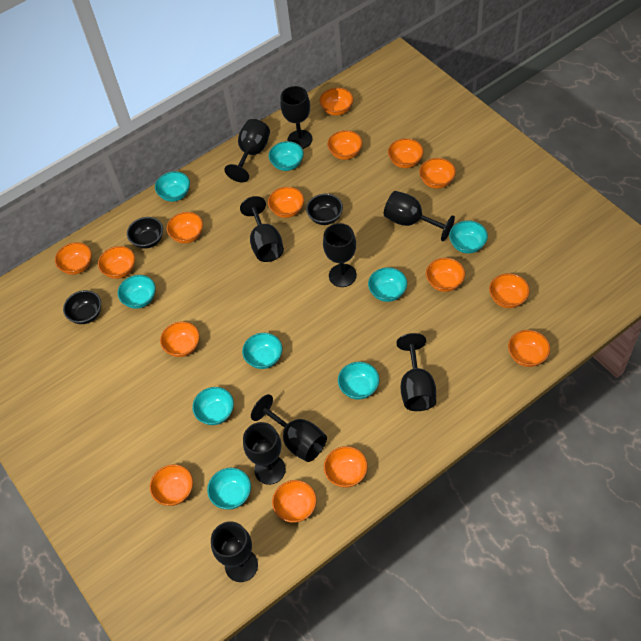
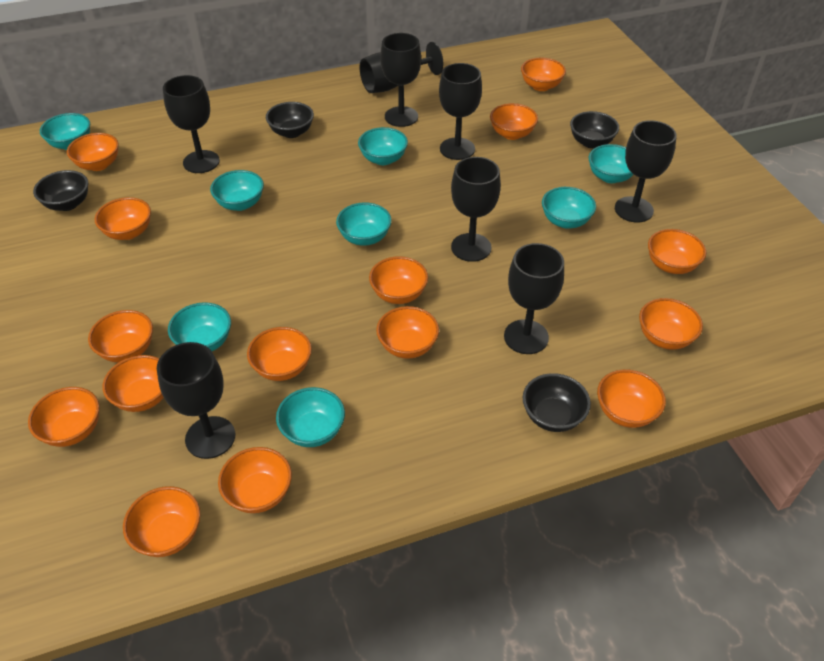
black bowl: 3 -> 4
black goblet: 9 -> 8
turquoise bowl: 9 -> 8

